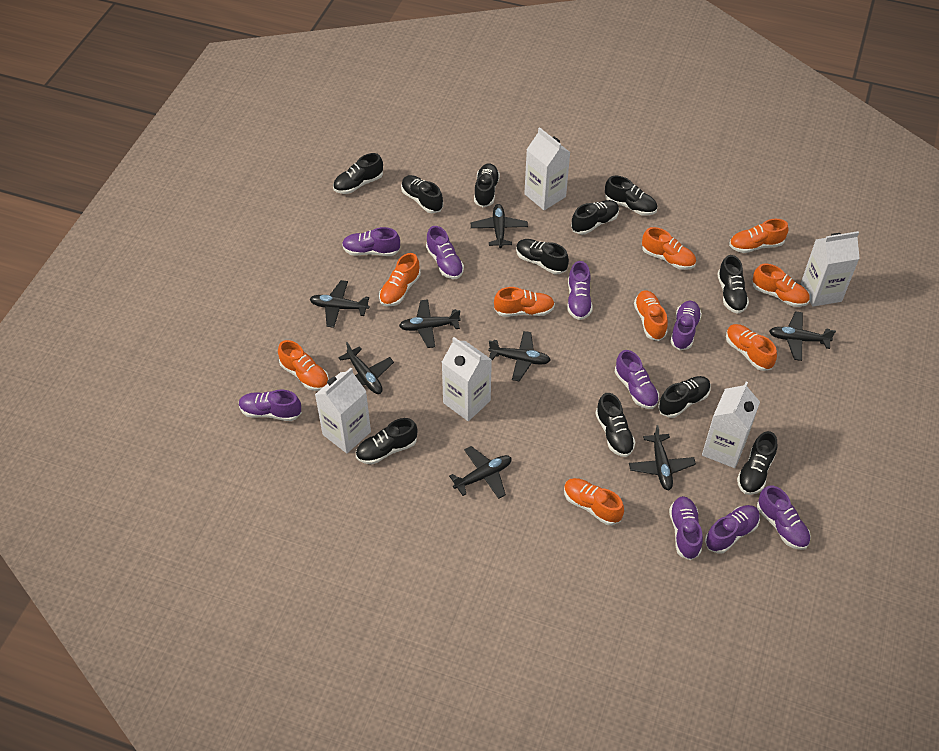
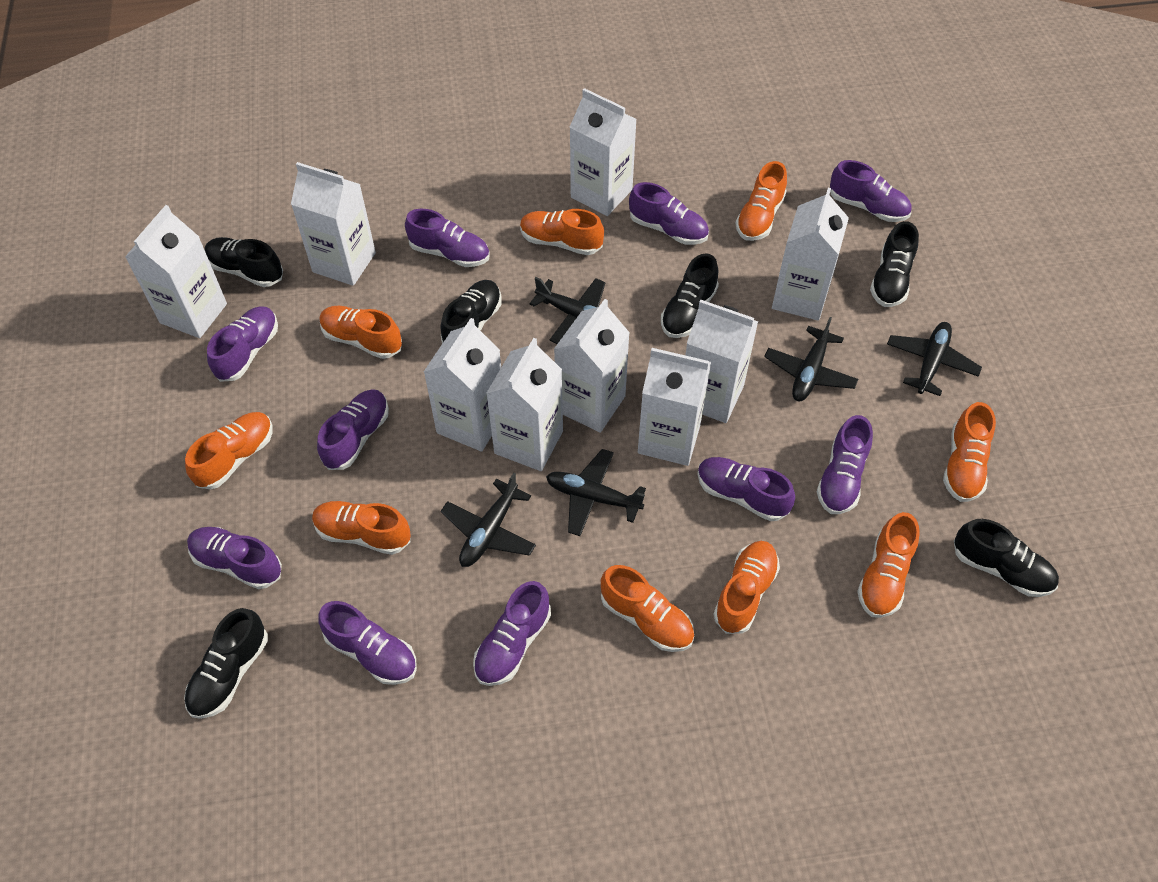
black plane: 8 -> 5
black shoe: 11 -> 6
purple shoe: 9 -> 10
white carton: 5 -> 9

